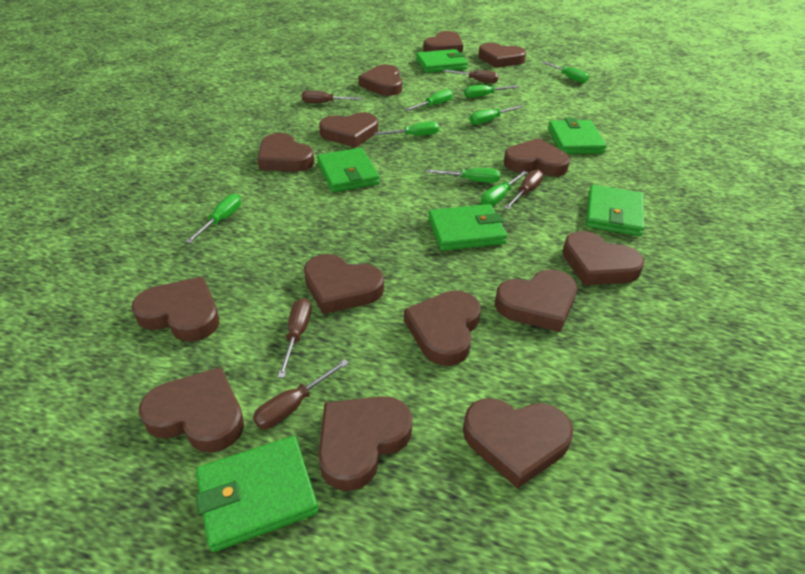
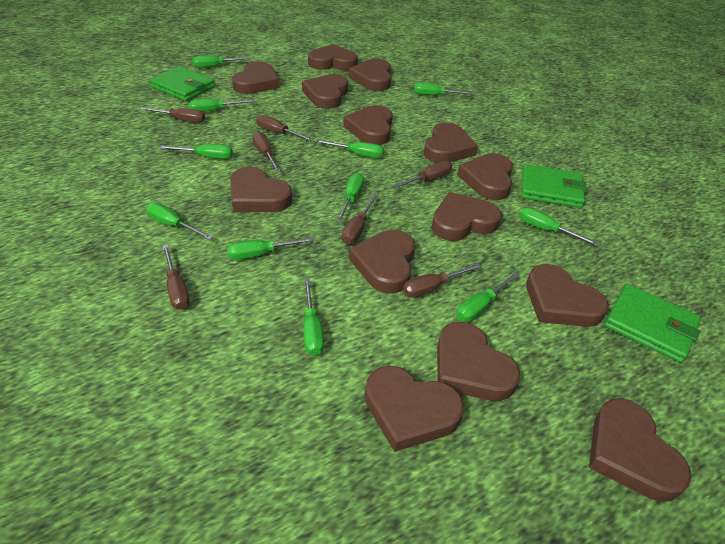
brown screwdriver: 5 -> 7
green screwdriver: 8 -> 11
green wallet: 6 -> 3

